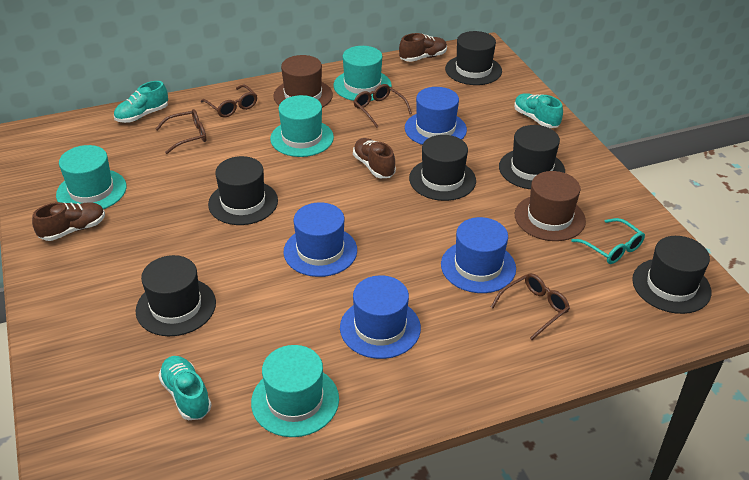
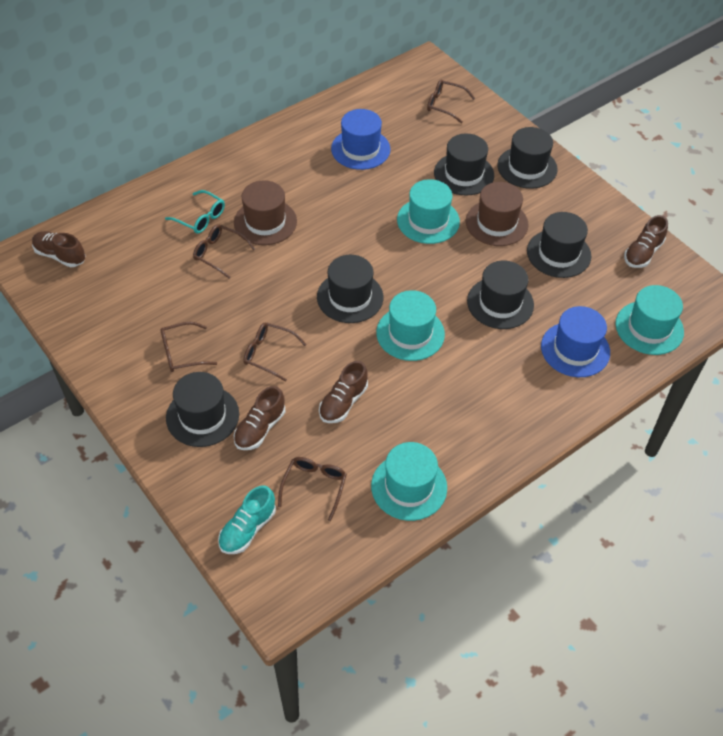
blue hat: 4 -> 2
brown glasses: 4 -> 5
brown shoe: 3 -> 4
turquoise shoe: 3 -> 1

